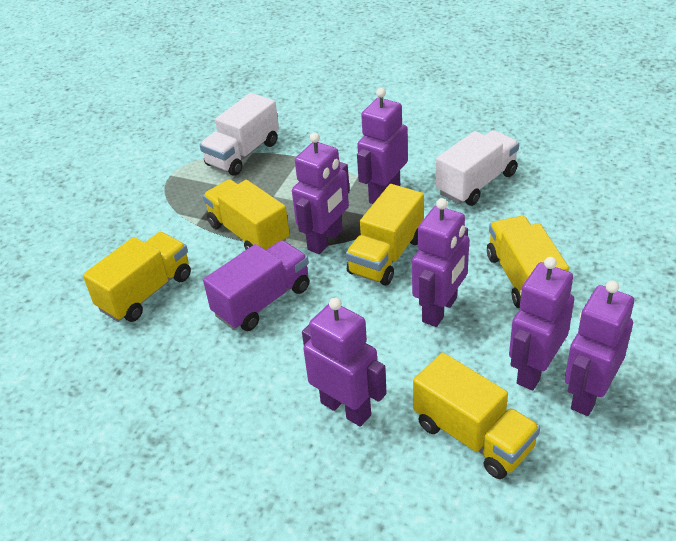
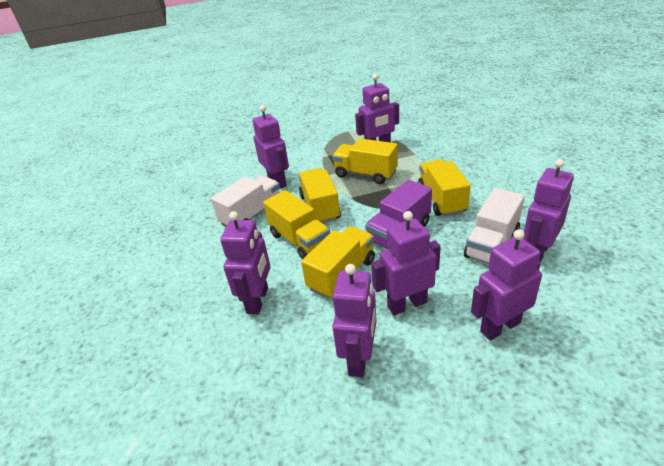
purple robot: 6 -> 7

